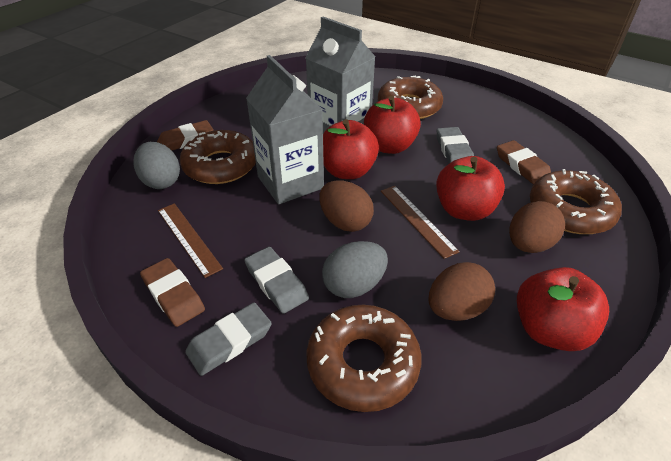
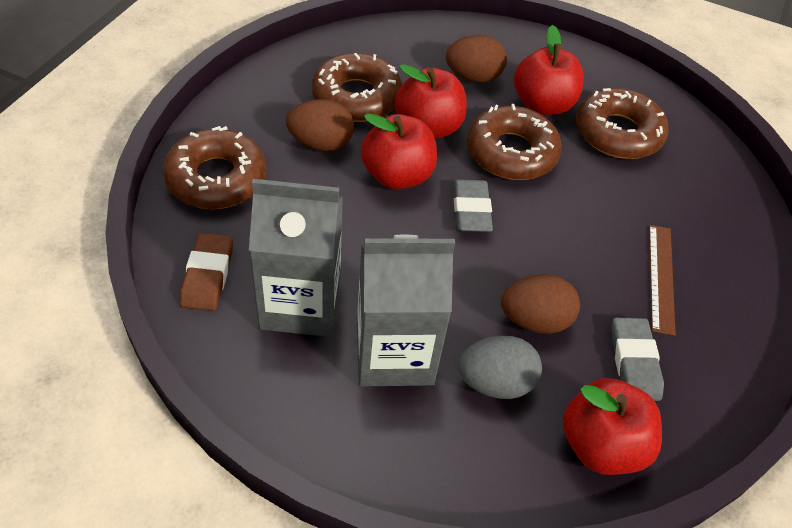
brown eraser: 3 -> 1
brown ruler: 2 -> 1
grey egg: 2 -> 1
grey eraser: 3 -> 2

